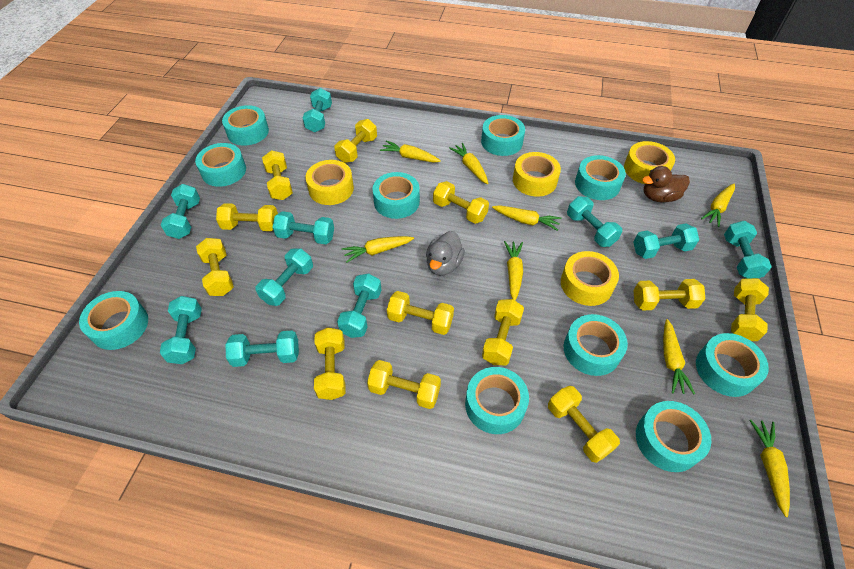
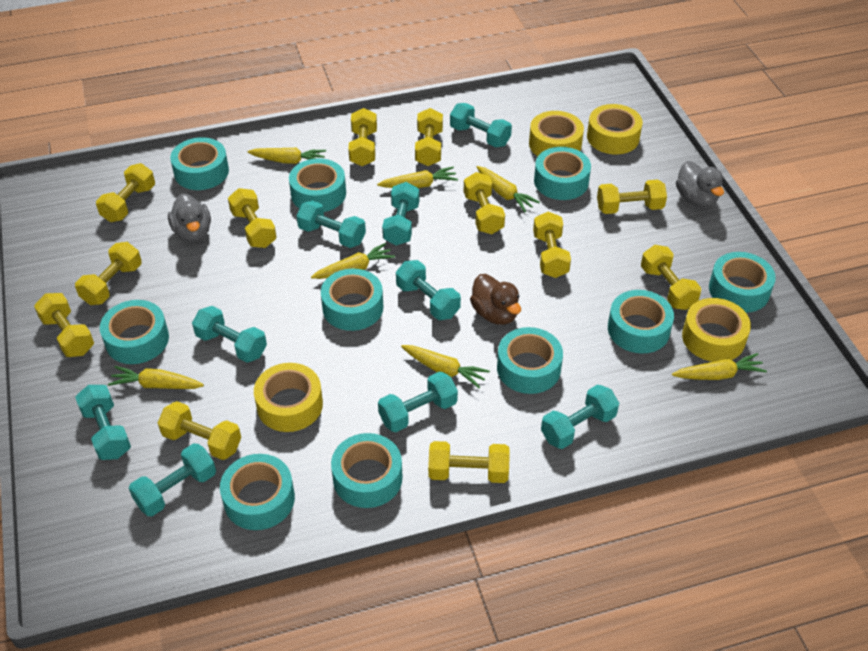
grey duck: 1 -> 2
turquoise dumbbell: 10 -> 9
yellow carrot: 8 -> 7

